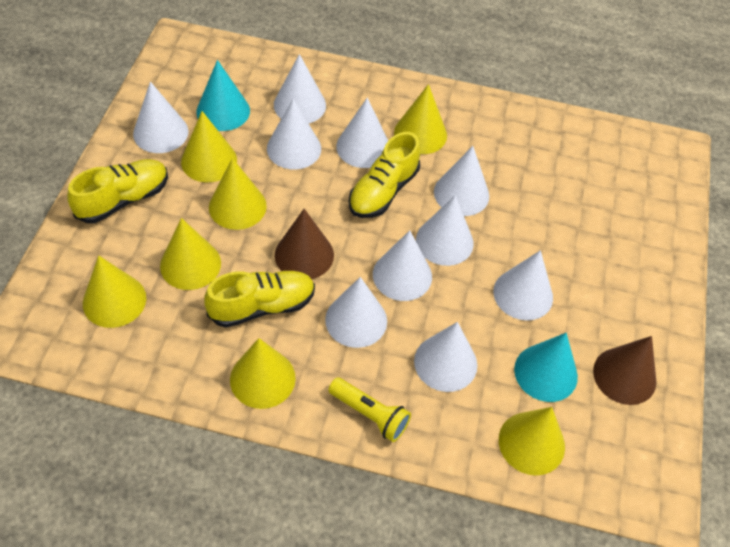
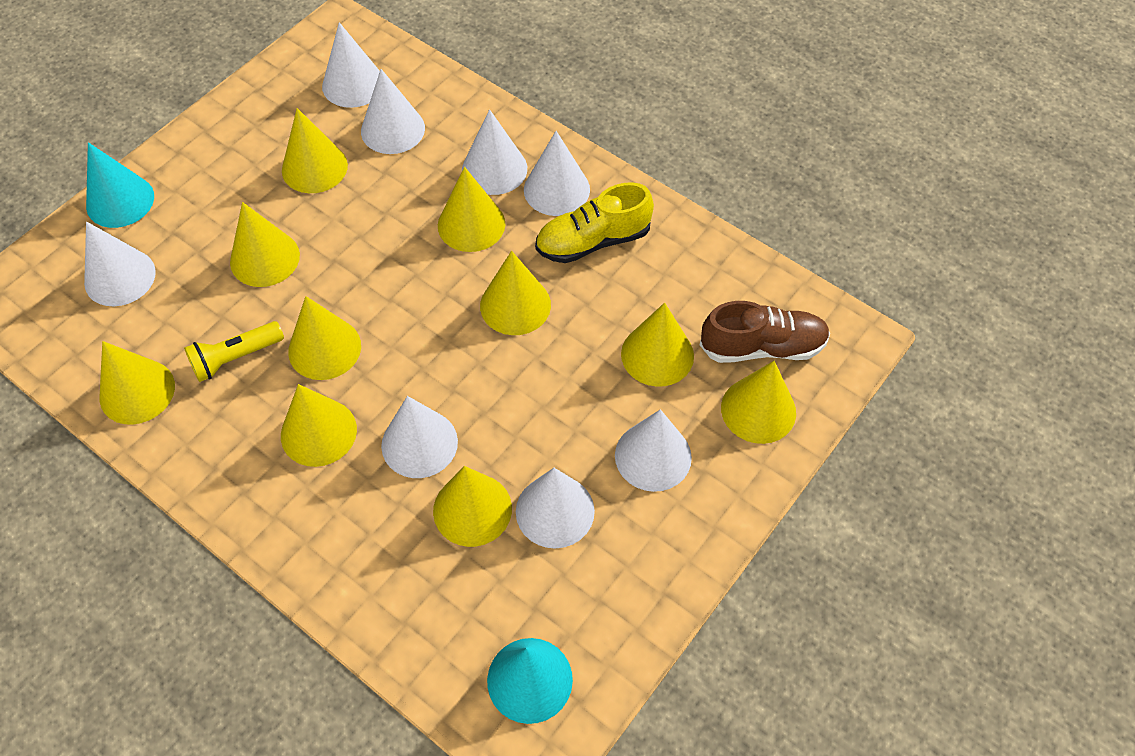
brown cone: 2 -> 0
brown shoe: 0 -> 1
white cone: 10 -> 8
yellow cone: 7 -> 10
yellow shoe: 3 -> 1

